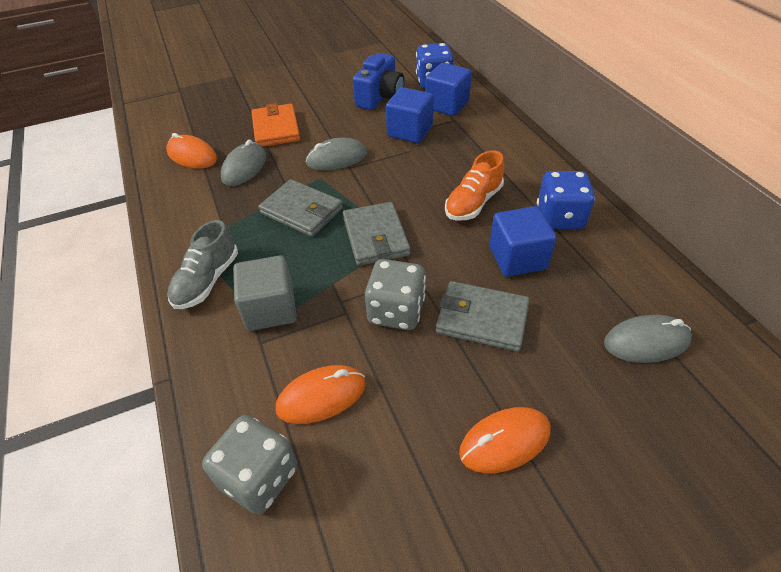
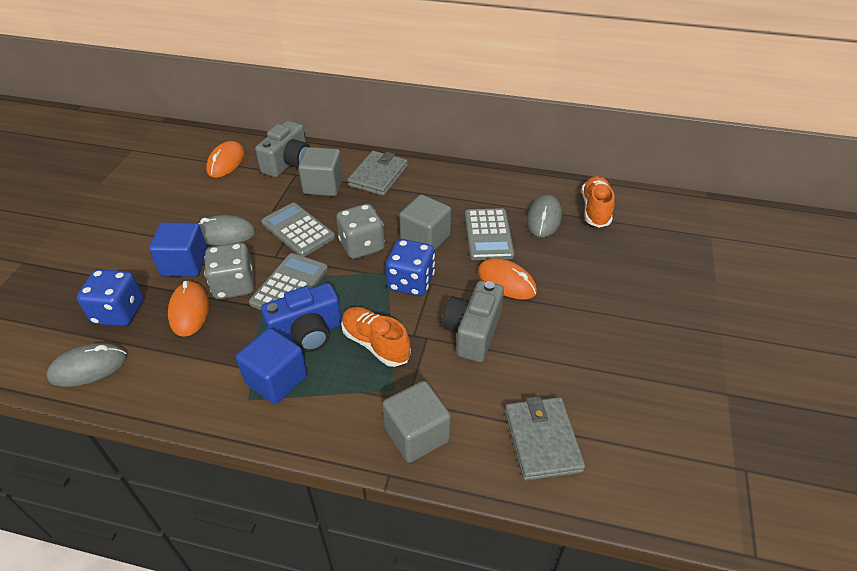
blue cube: 3 -> 2
grey calculator: 0 -> 3
grey camera: 0 -> 2
grey cube: 1 -> 3
grey shoe: 1 -> 0
grey wallet: 3 -> 2
orange shoe: 1 -> 2
orange wallet: 1 -> 0

